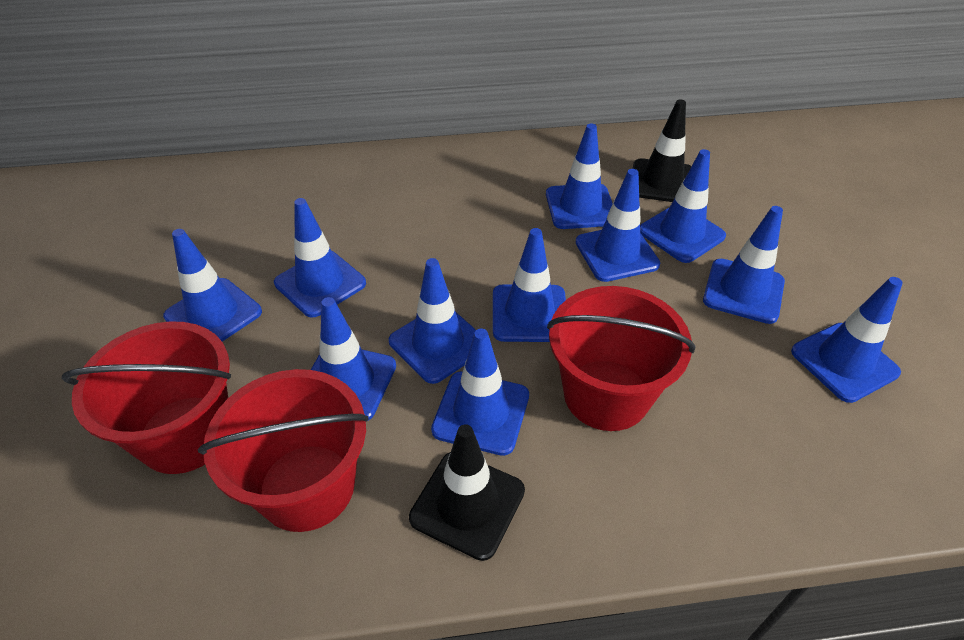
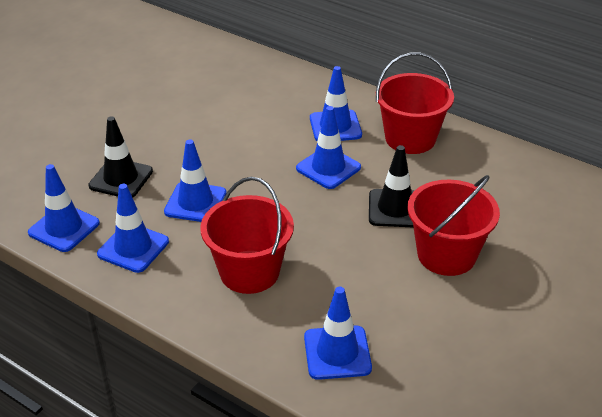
blue traffic cone: 11 -> 6

